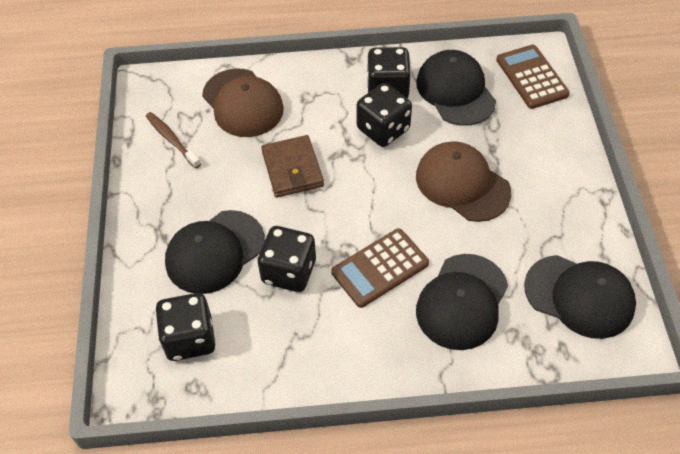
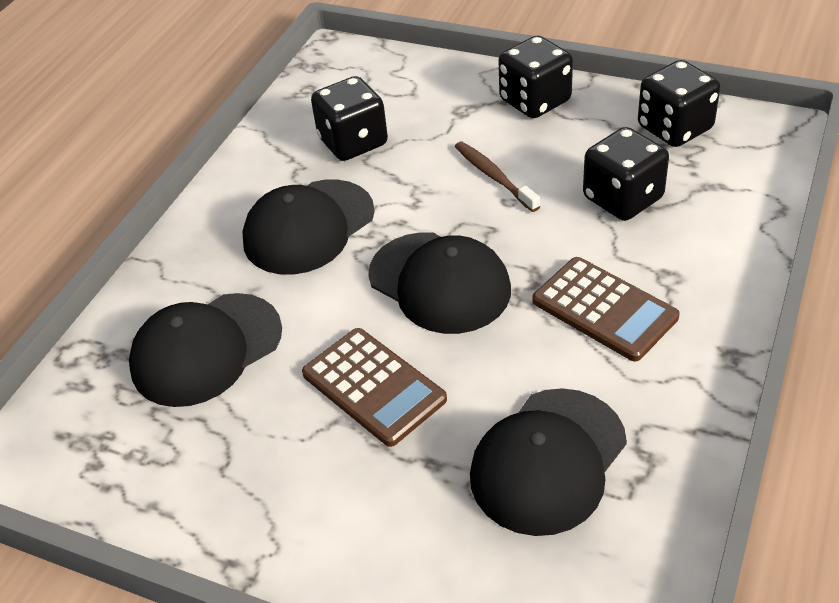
brown cap: 2 -> 0
brown wallet: 1 -> 0

